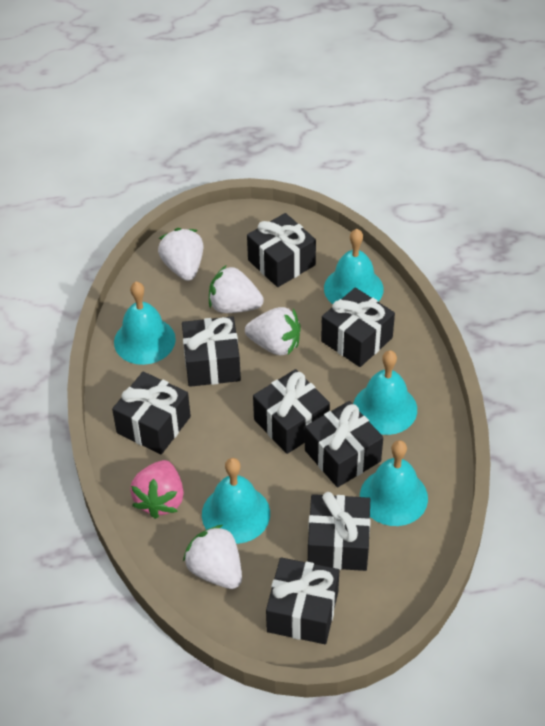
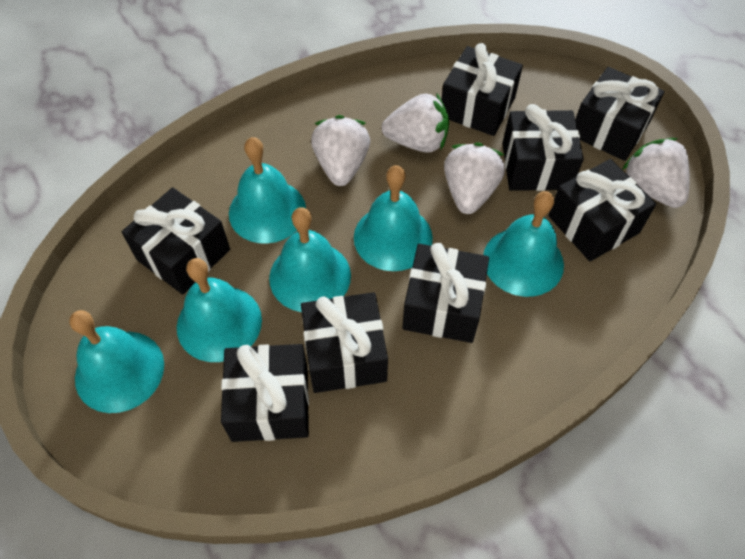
pink strawberry: 1 -> 0
turquoise bell: 5 -> 6

